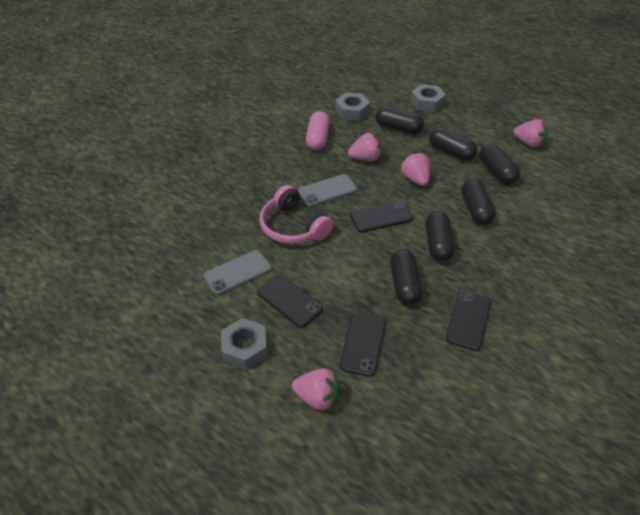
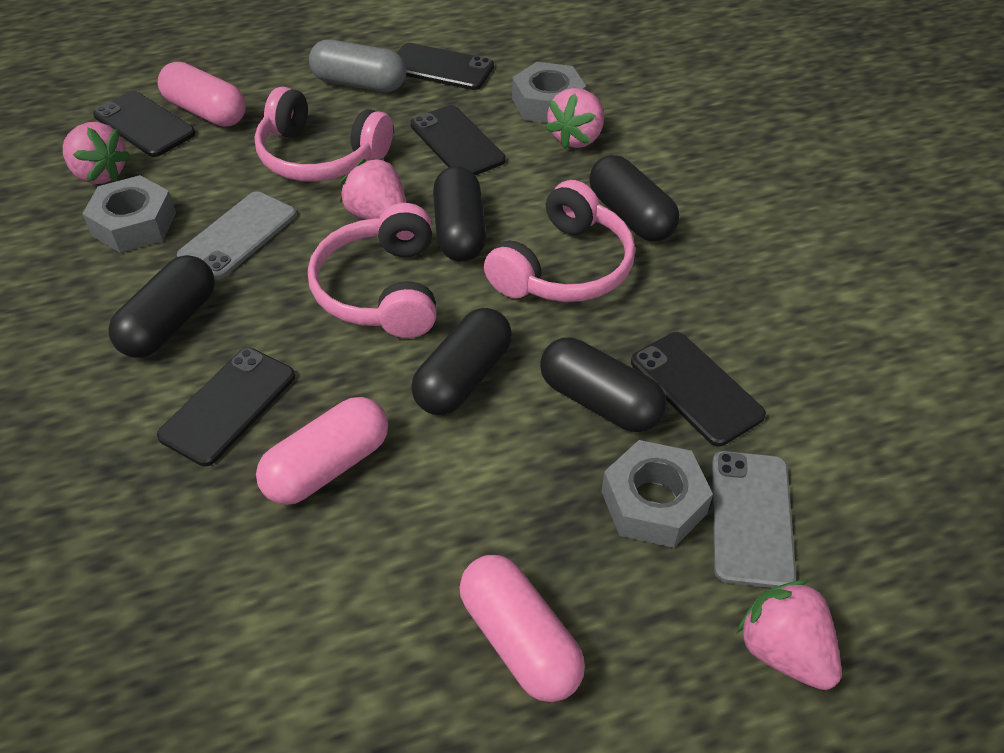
black capsule: 6 -> 5
black phone: 4 -> 5
grey capsule: 0 -> 1
pink capsule: 1 -> 3
pink headphones: 1 -> 3

